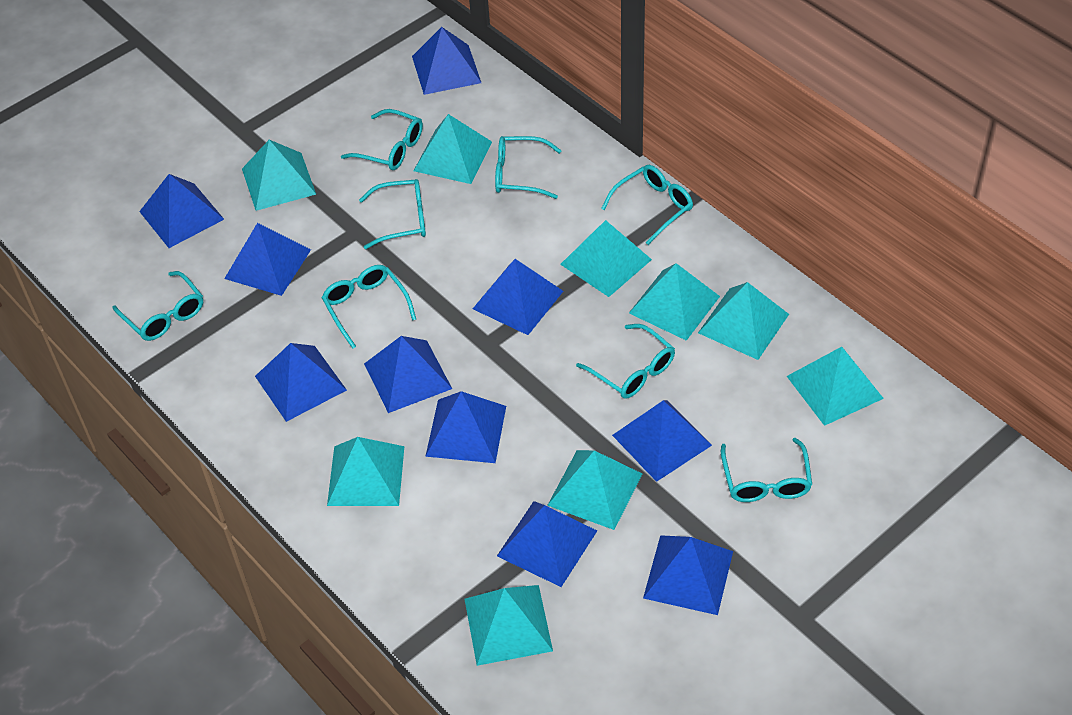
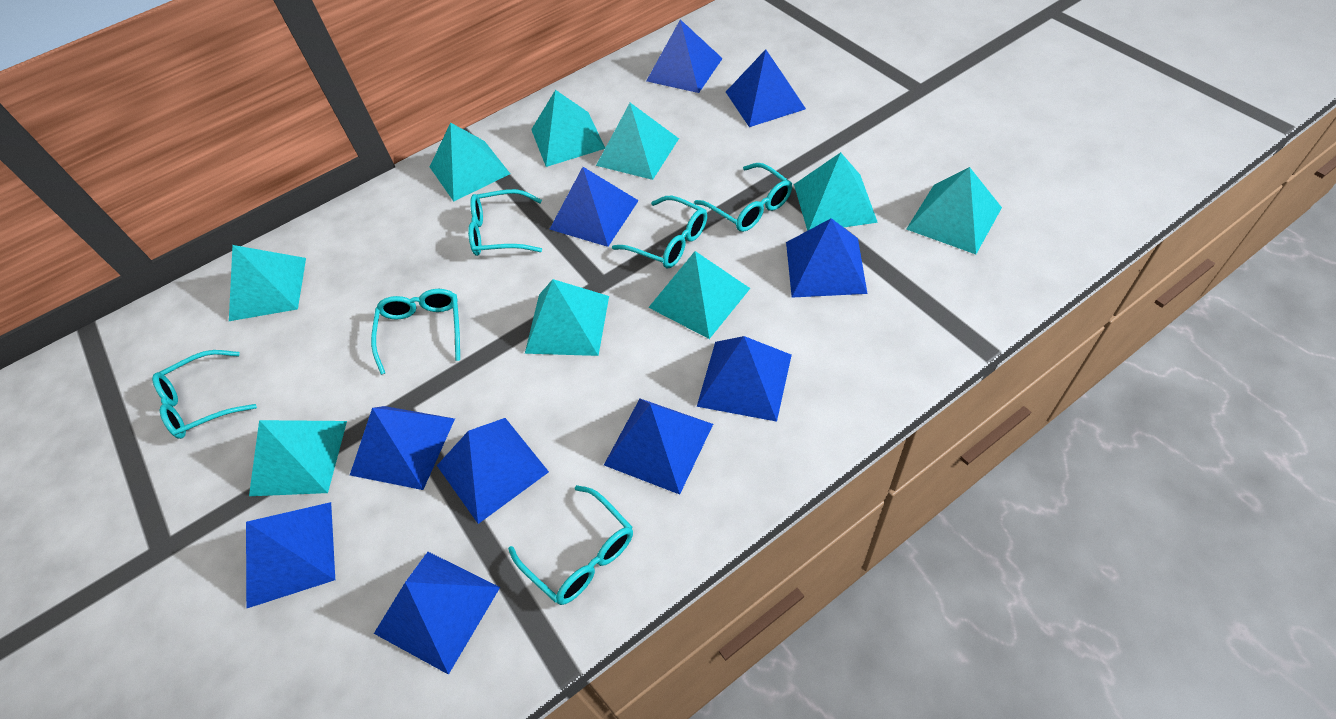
turquoise glasses: 8 -> 6

